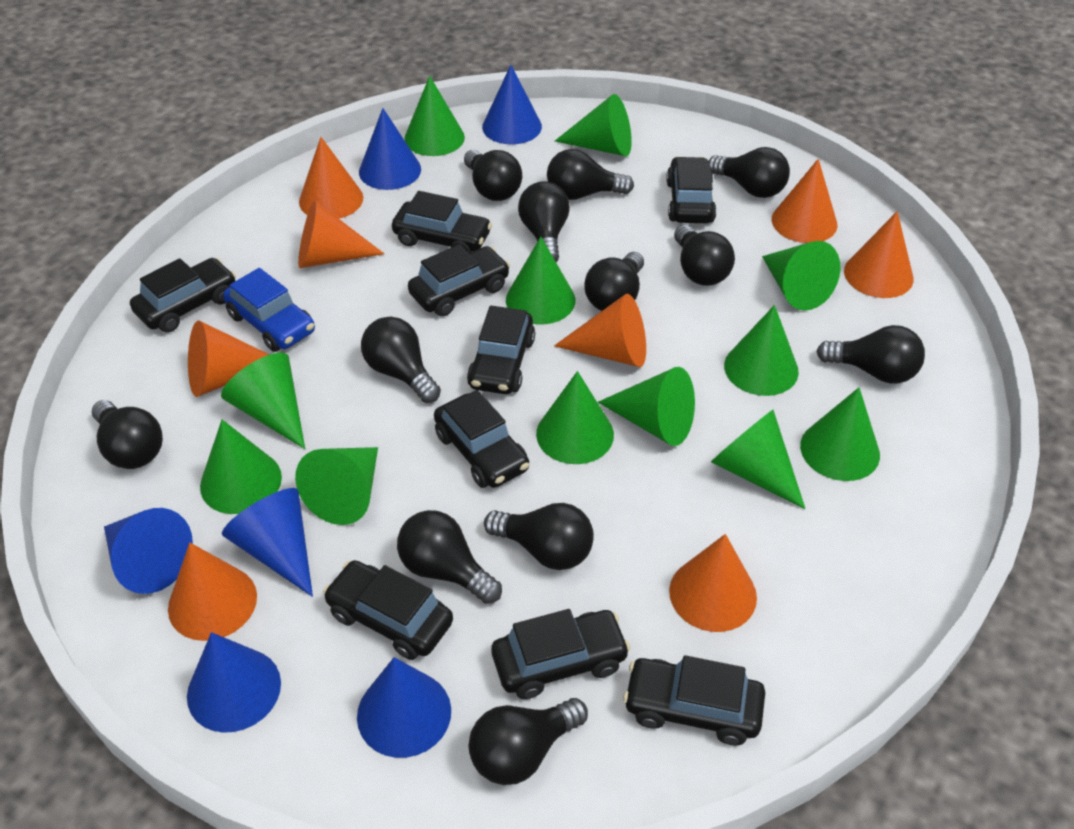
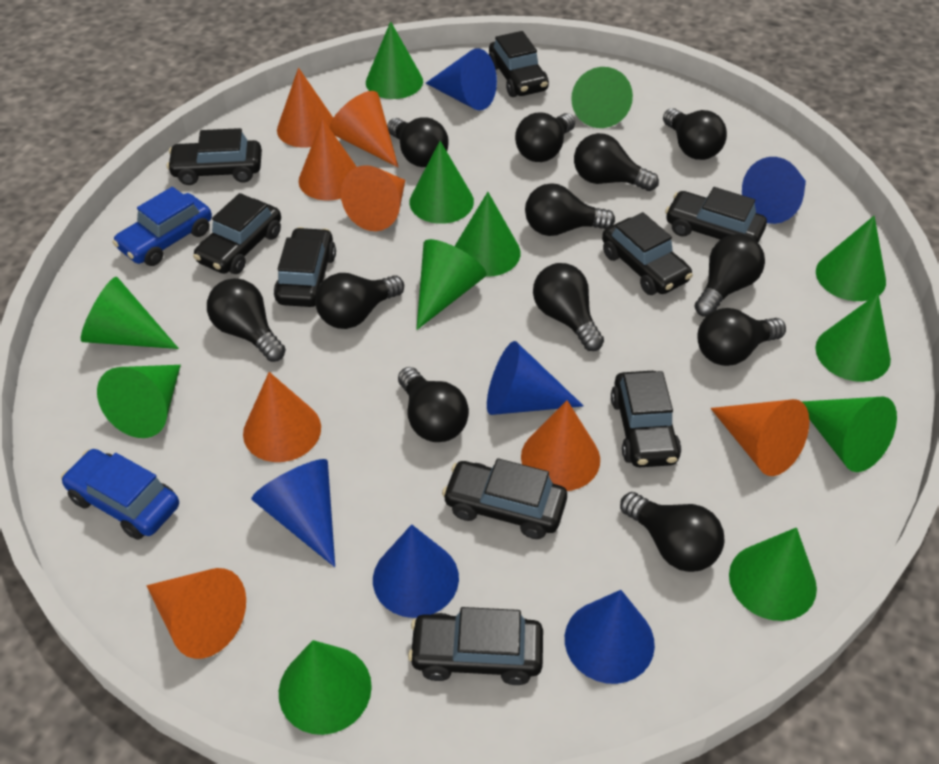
blue car: 1 -> 2

